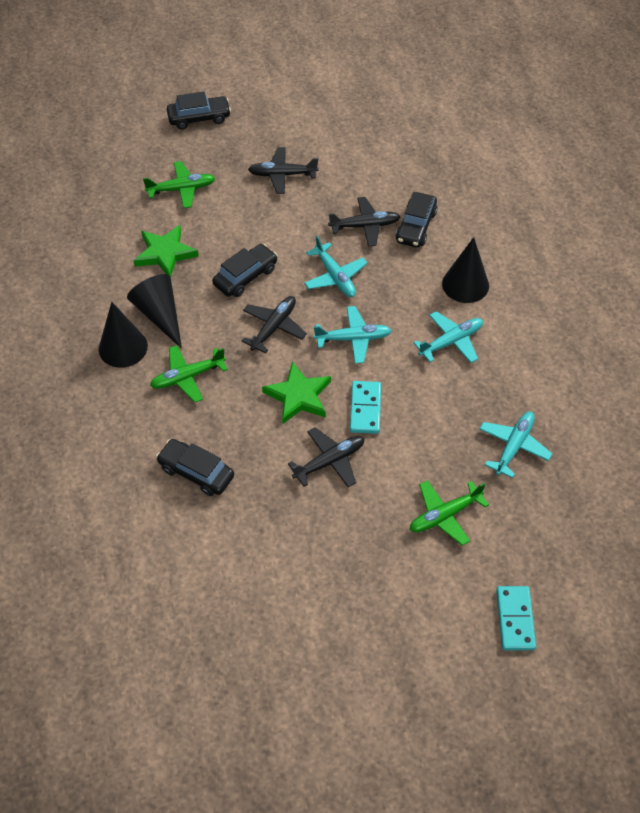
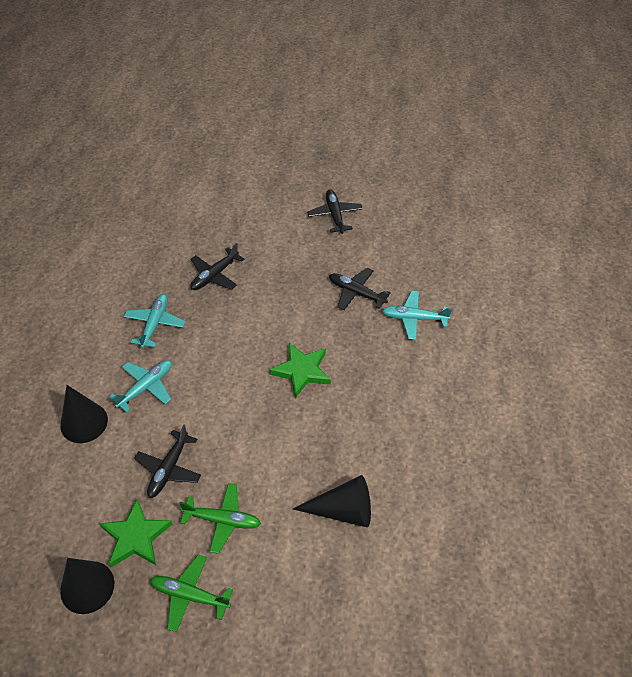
black car: 4 -> 0
green plane: 3 -> 2
turquoise domino: 2 -> 0
turquoise plane: 4 -> 3

